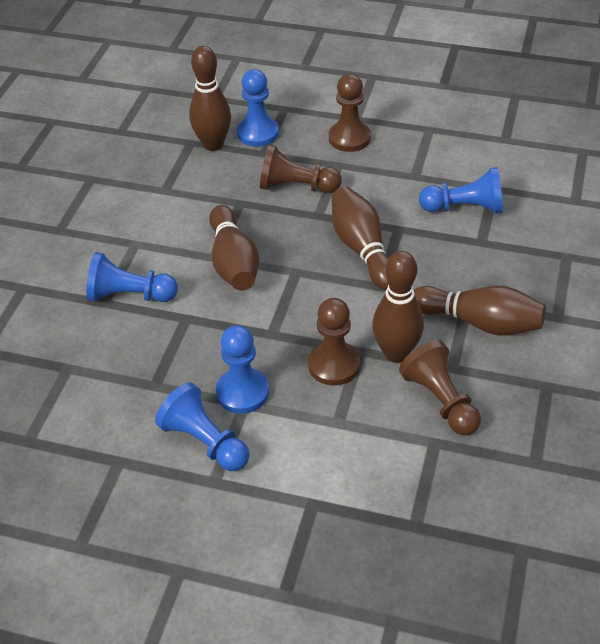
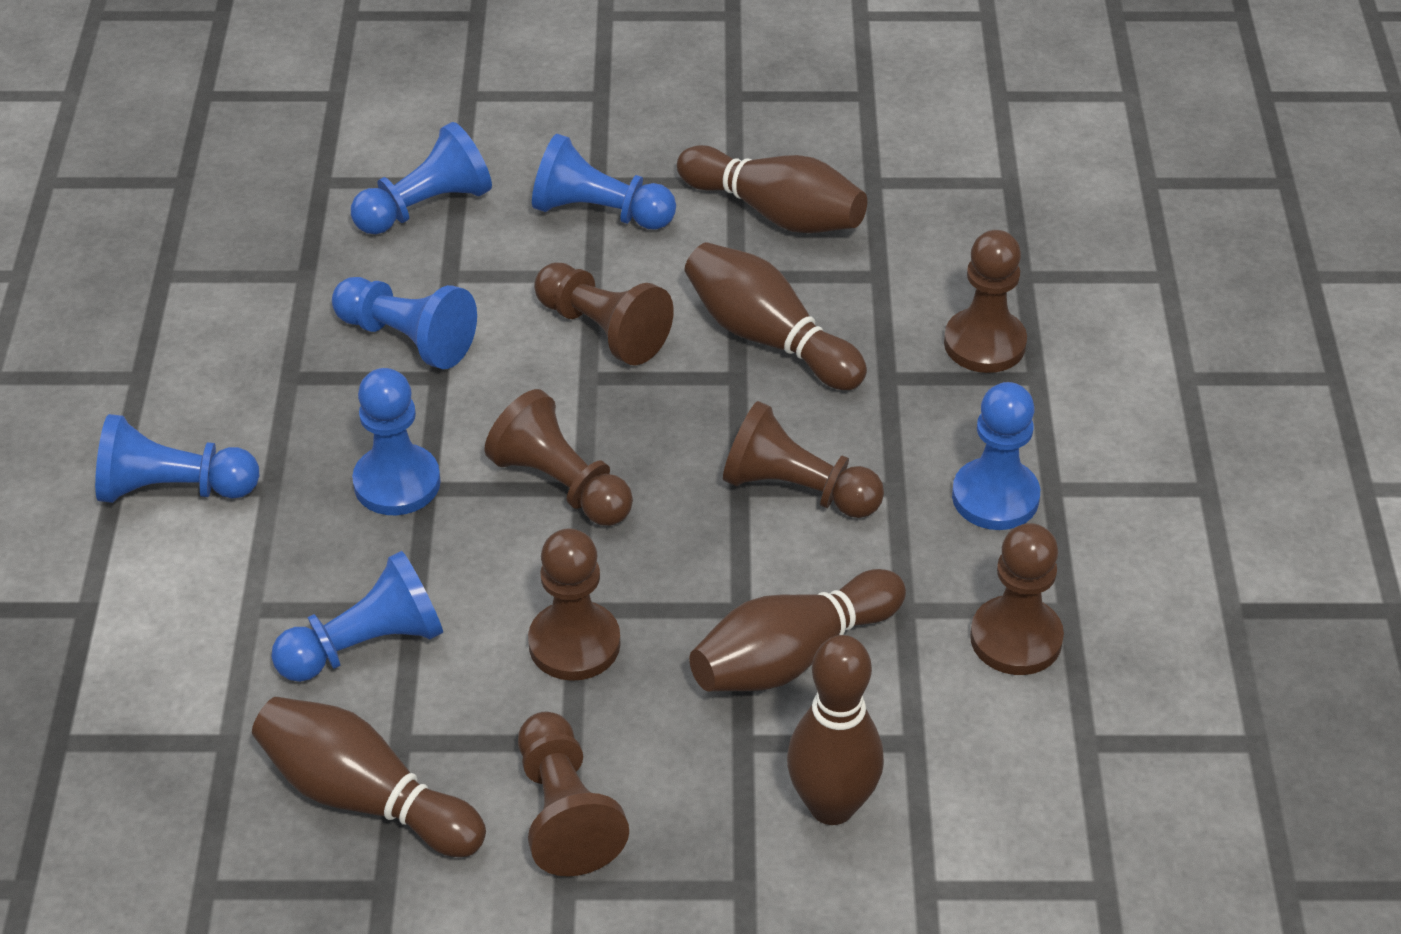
blue pawn: 5 -> 7
brown pawn: 4 -> 7

